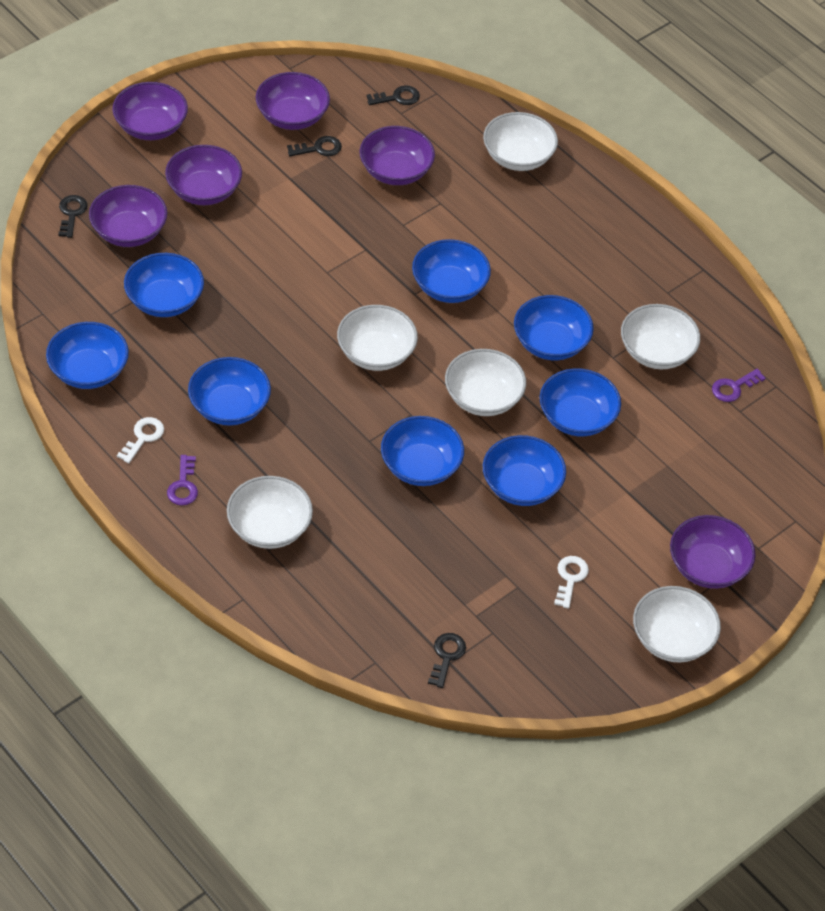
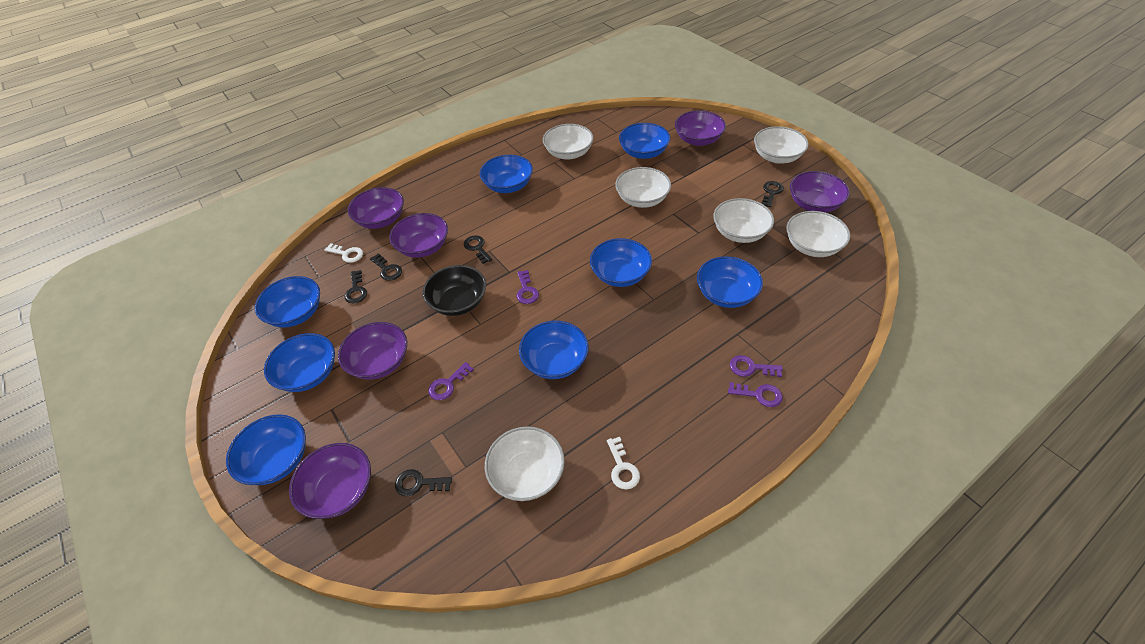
black bowl: 0 -> 1
black key: 4 -> 5
purple key: 2 -> 4

